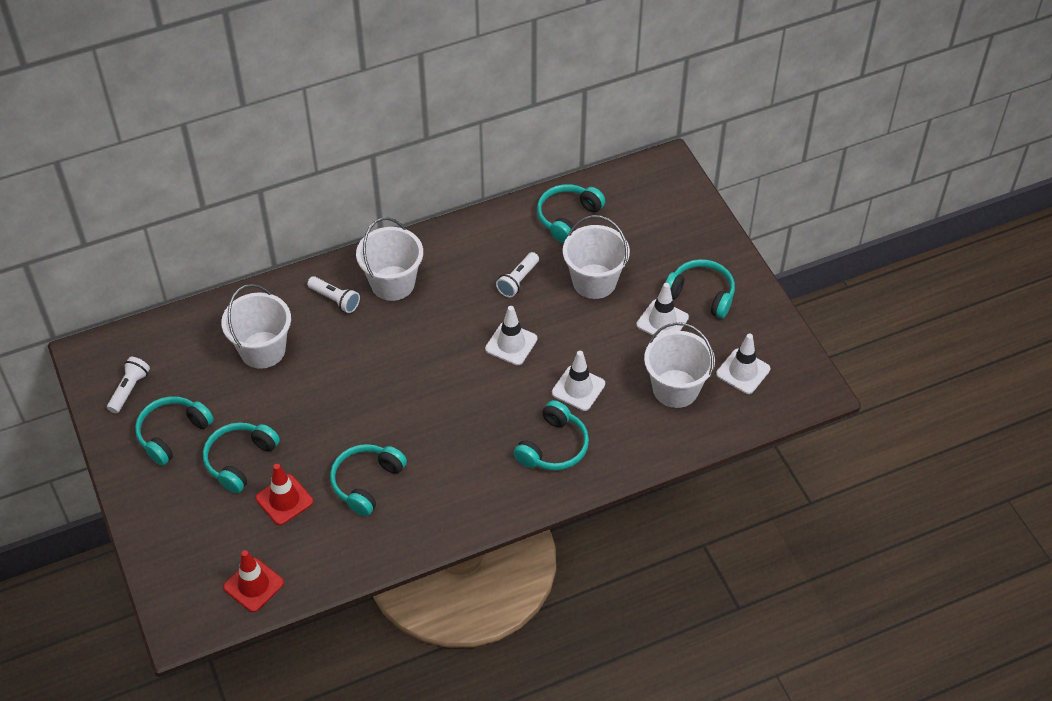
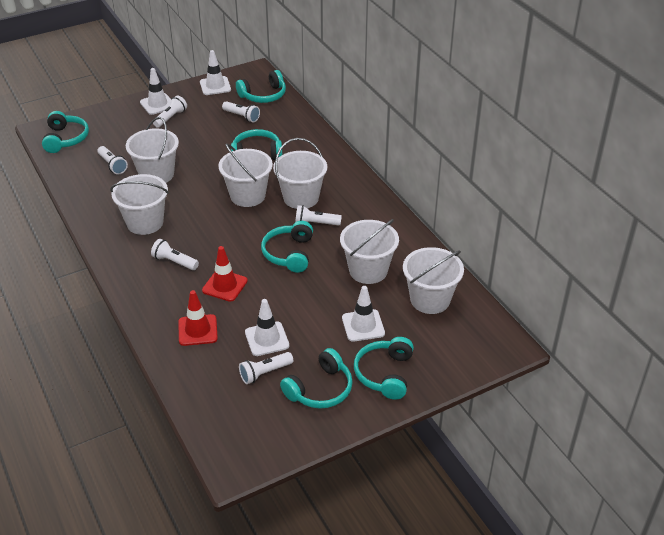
white bucket: 4 -> 6
white flashlight: 3 -> 6

